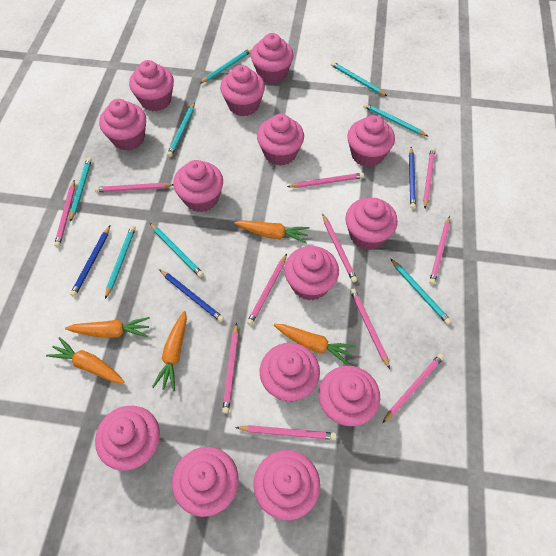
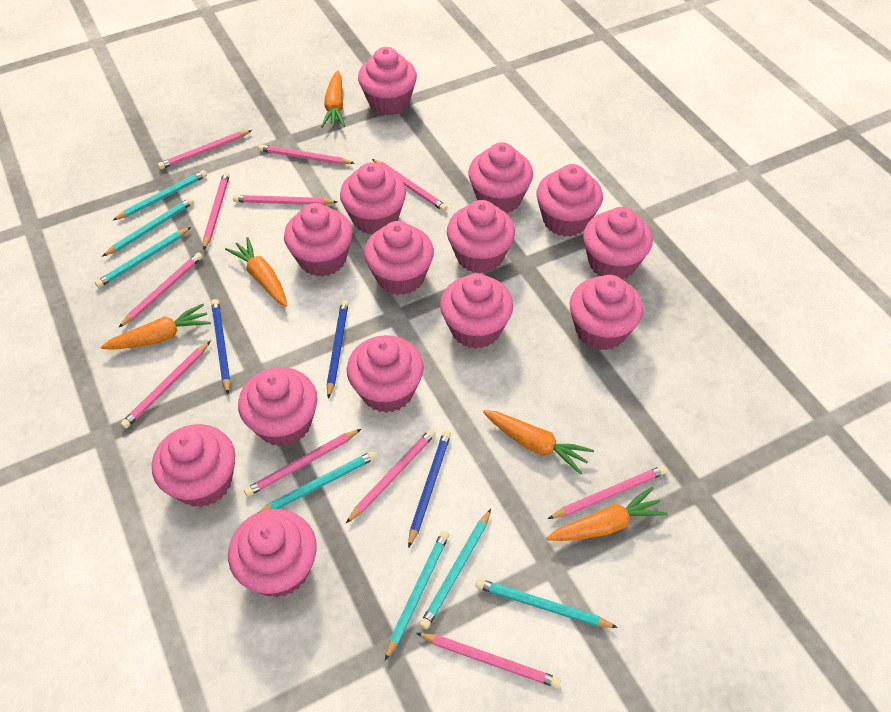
turquoise pencil: 8 -> 7

